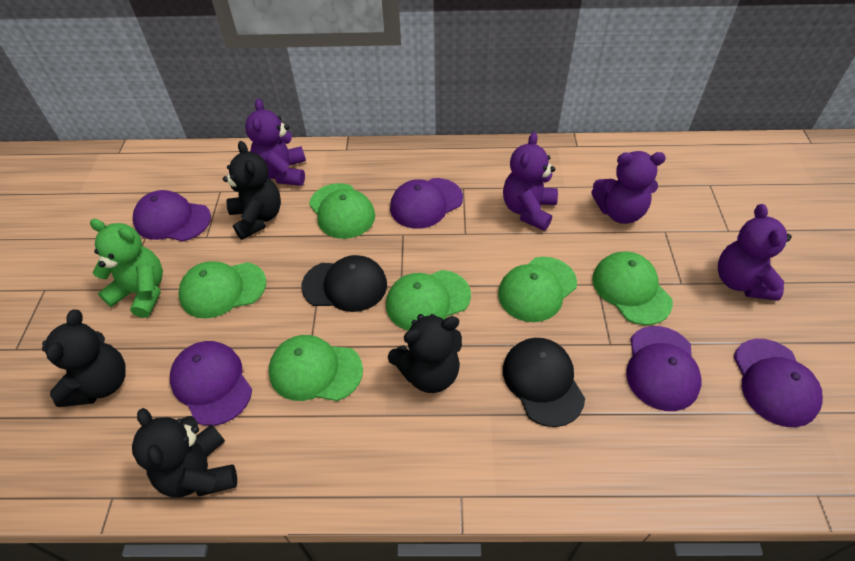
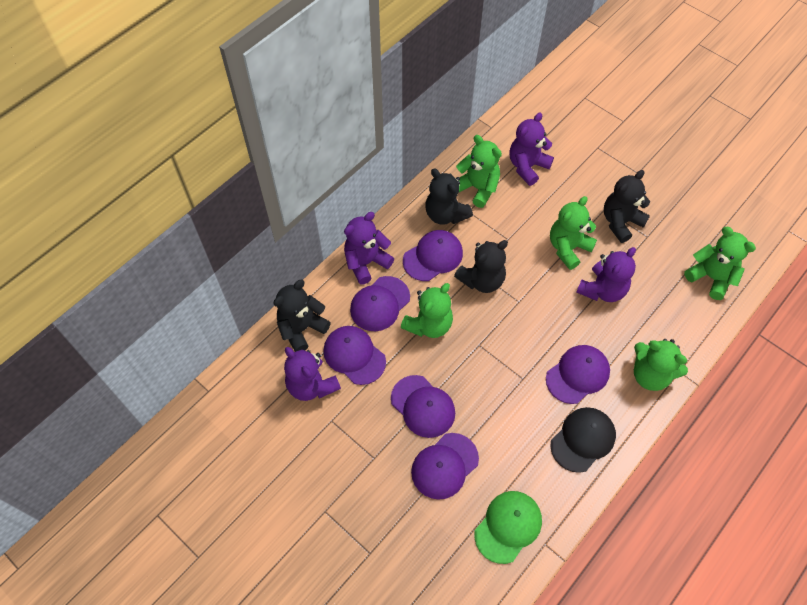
black cap: 2 -> 1
green cap: 6 -> 1
green teddy bear: 1 -> 5
purple cap: 5 -> 6

